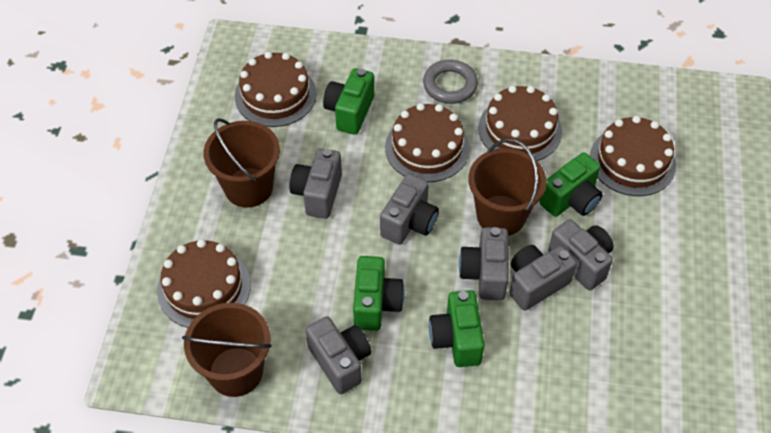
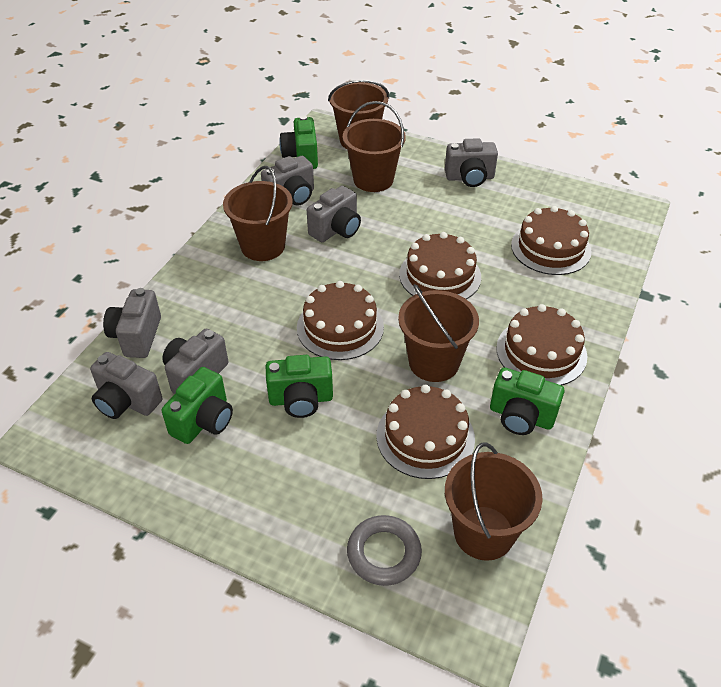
brown bucket: 3 -> 5

